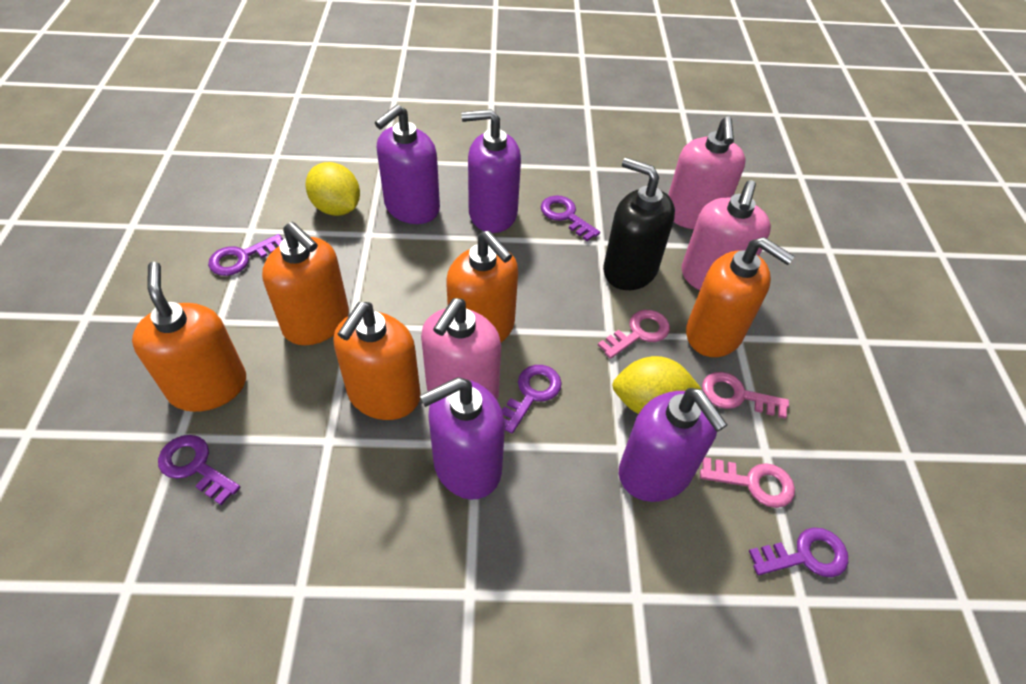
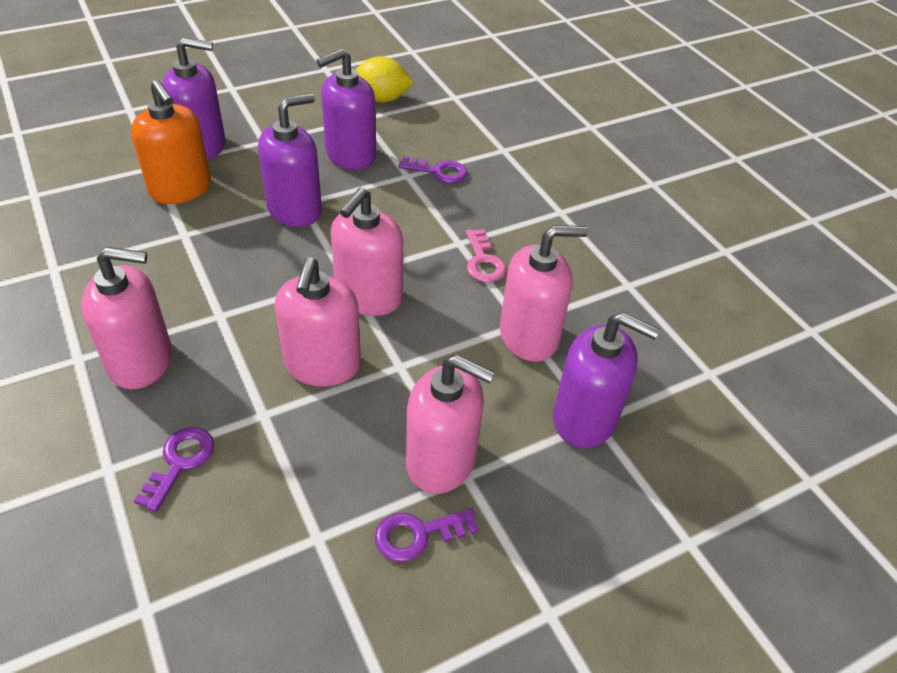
black soap dispenser: 1 -> 0
orange soap dispenser: 5 -> 1
pink key: 3 -> 1
pink soap dispenser: 3 -> 5
purple key: 5 -> 3
yellow lemon: 2 -> 1

